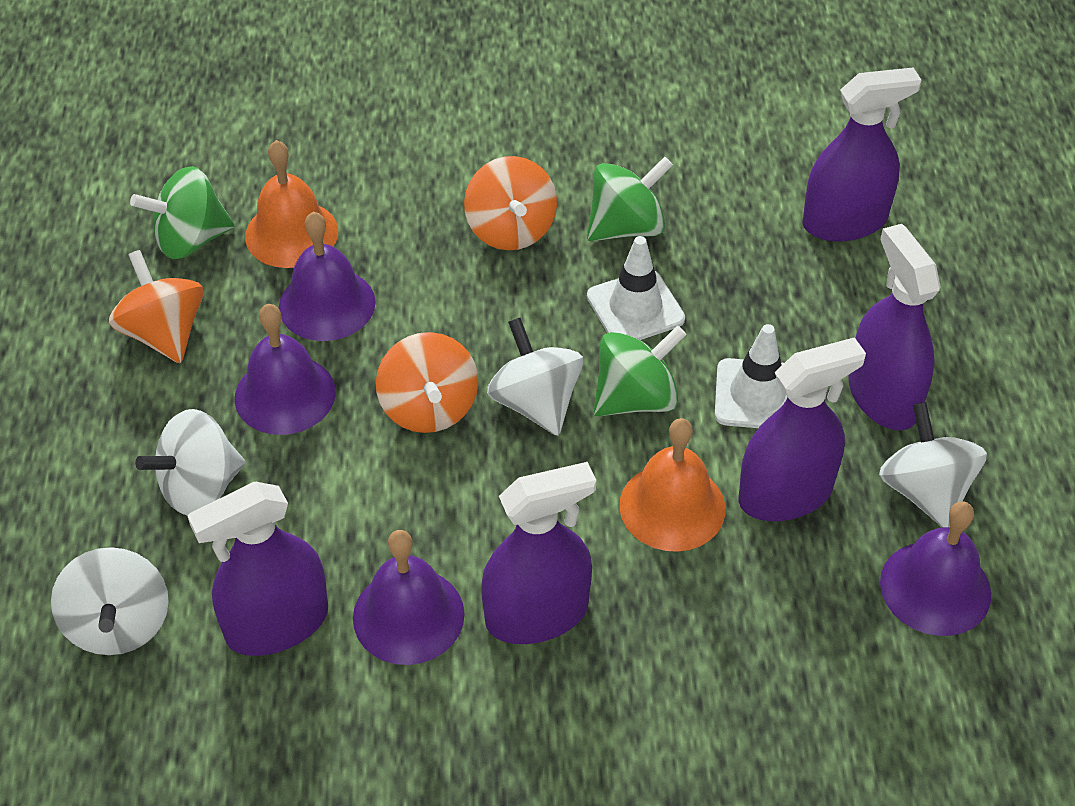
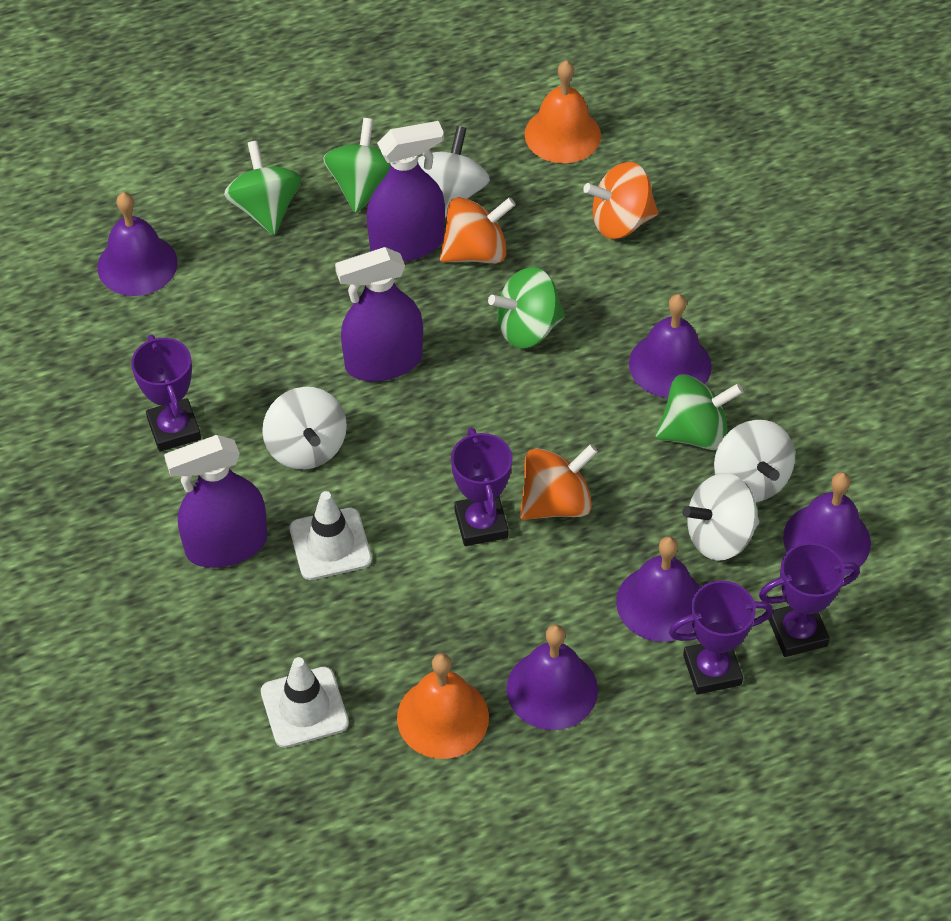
green spinning top: 3 -> 4
purple bell: 4 -> 5
purple spray bottle: 5 -> 3
purple trophy: 0 -> 4

